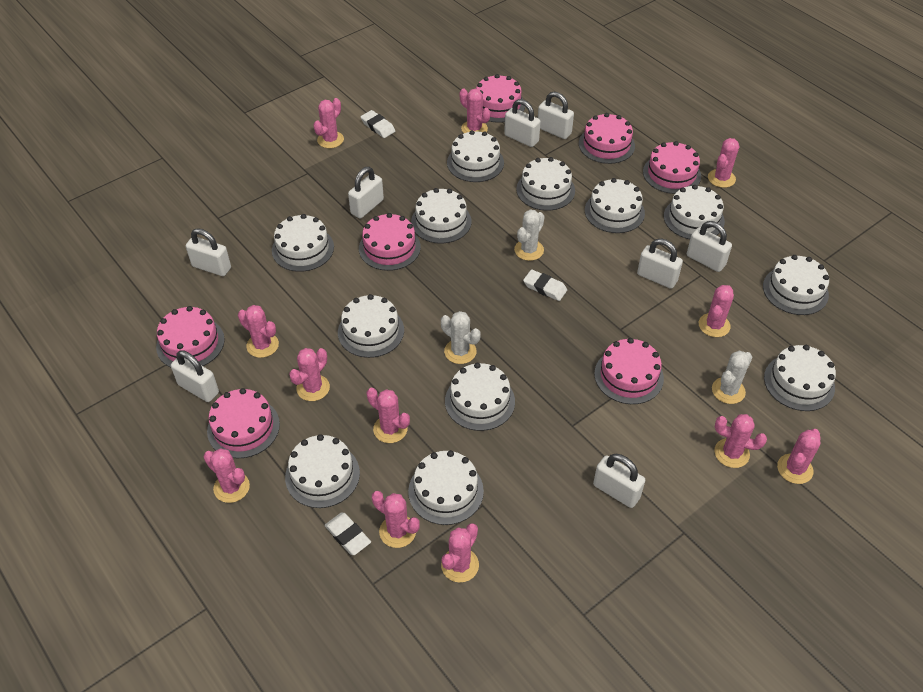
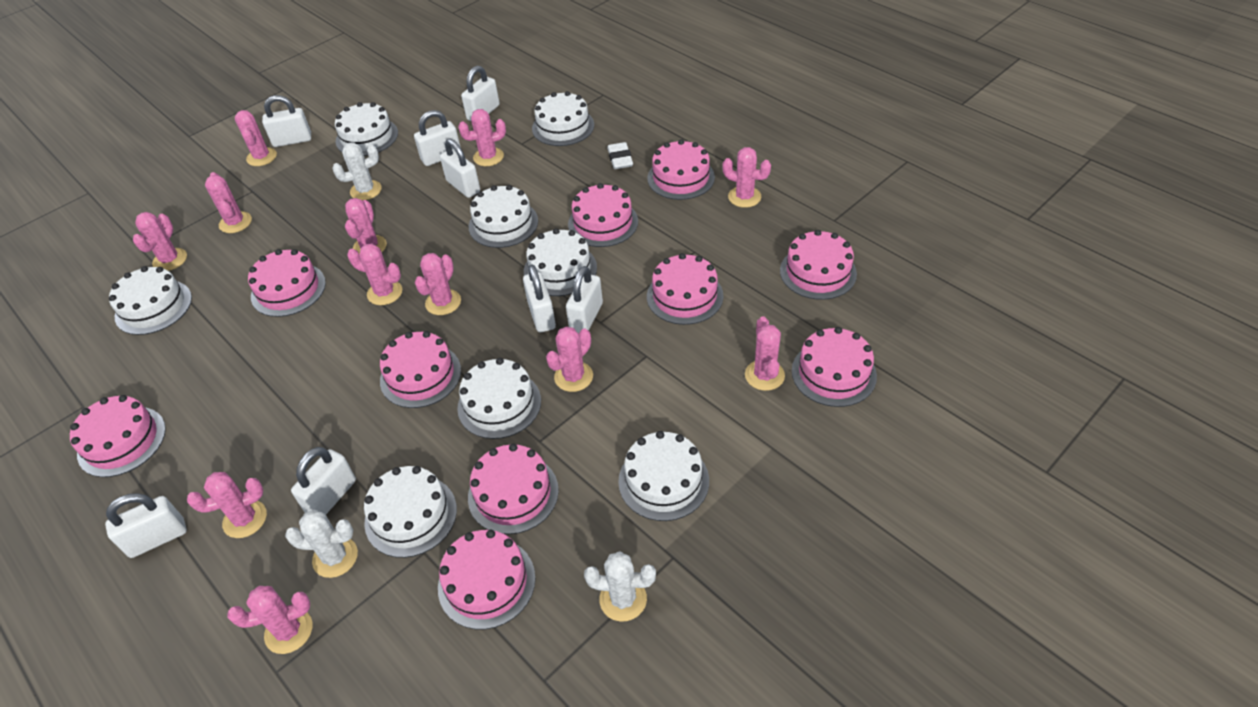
pink cake: 7 -> 10
white cake: 12 -> 8
white eraser: 3 -> 1

